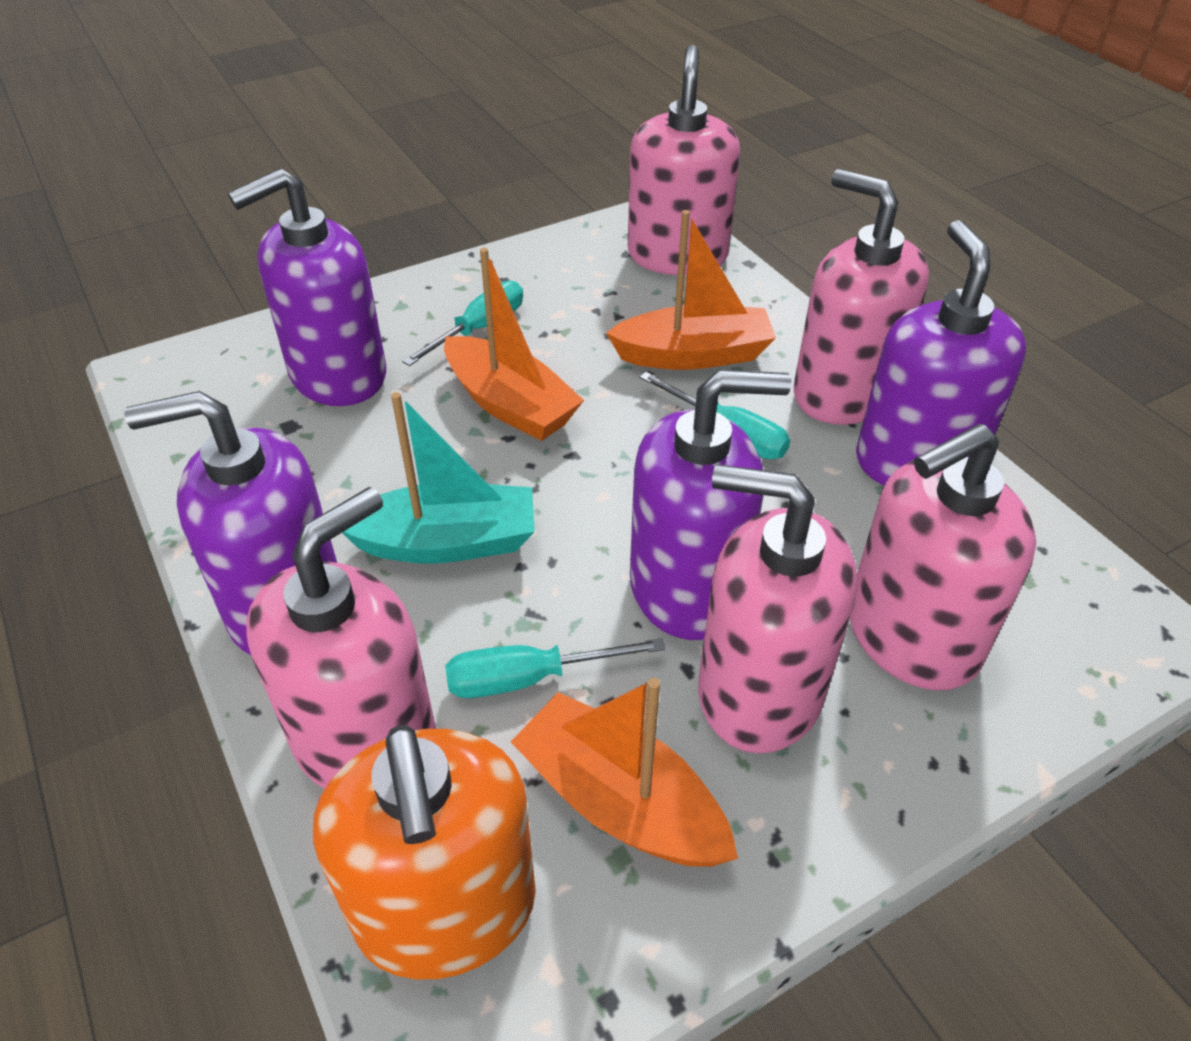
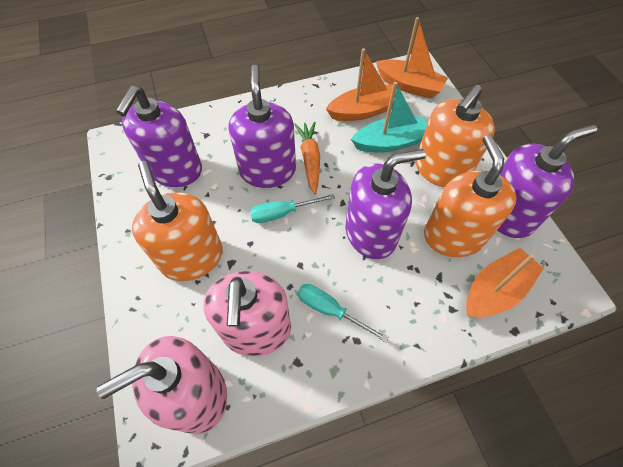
orange carrot: 0 -> 1
orange soap dispenser: 1 -> 3
pink soap dispenser: 5 -> 2
turquoise screwdriver: 3 -> 2

